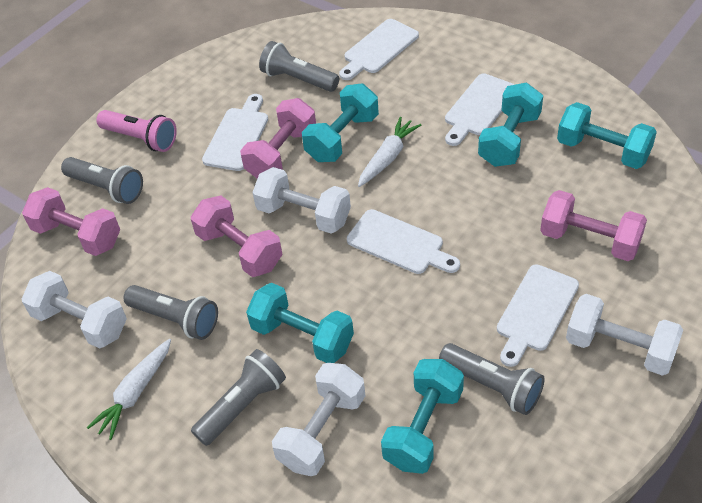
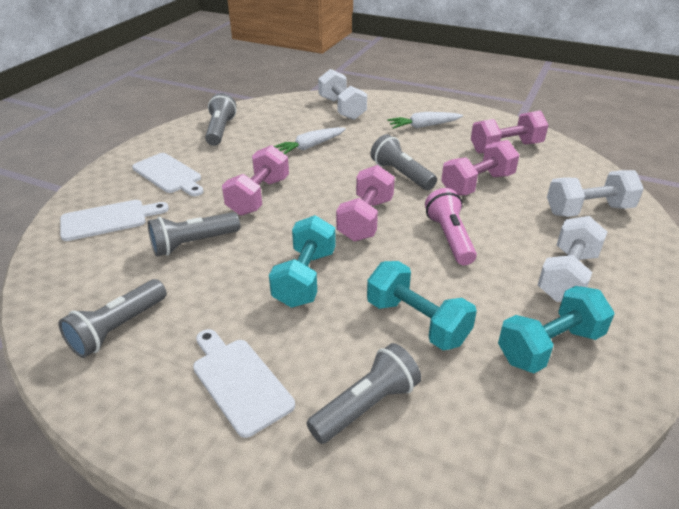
turquoise dumbbell: 5 -> 3
white cutting board: 5 -> 3
white dumbbell: 4 -> 3

